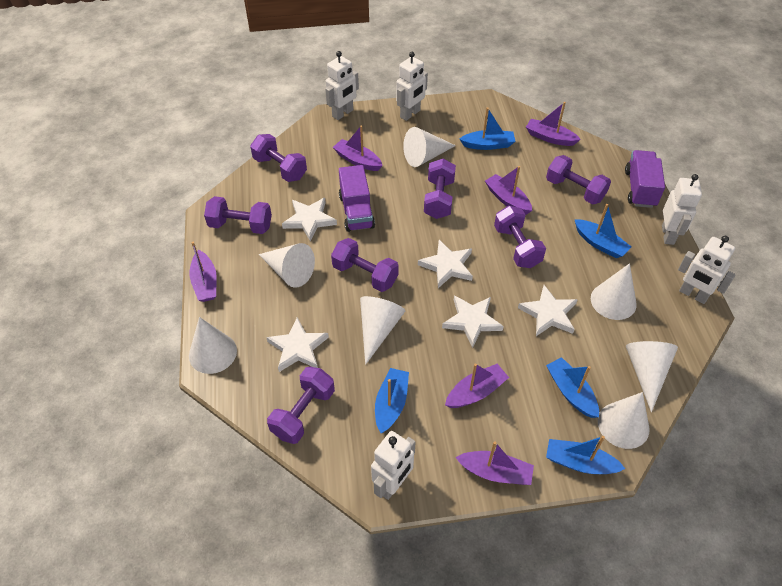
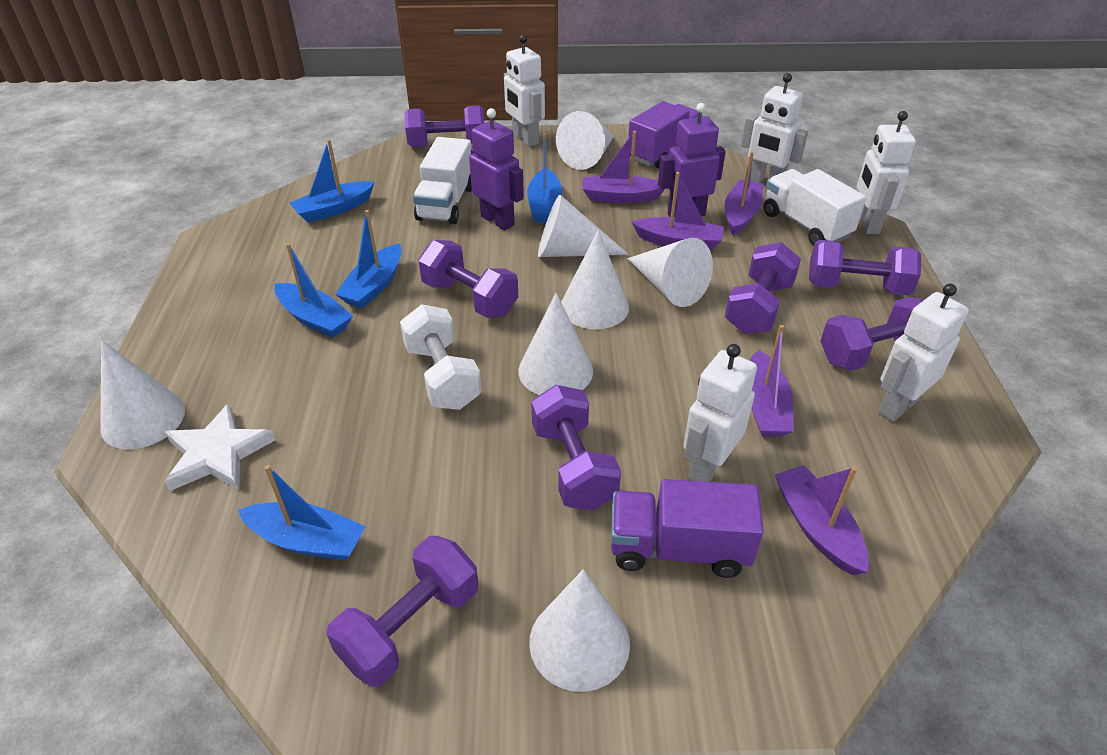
purple boat: 6 -> 5
purple robot: 0 -> 2
white dumbbell: 0 -> 1
white star: 5 -> 1
white truck: 0 -> 2

